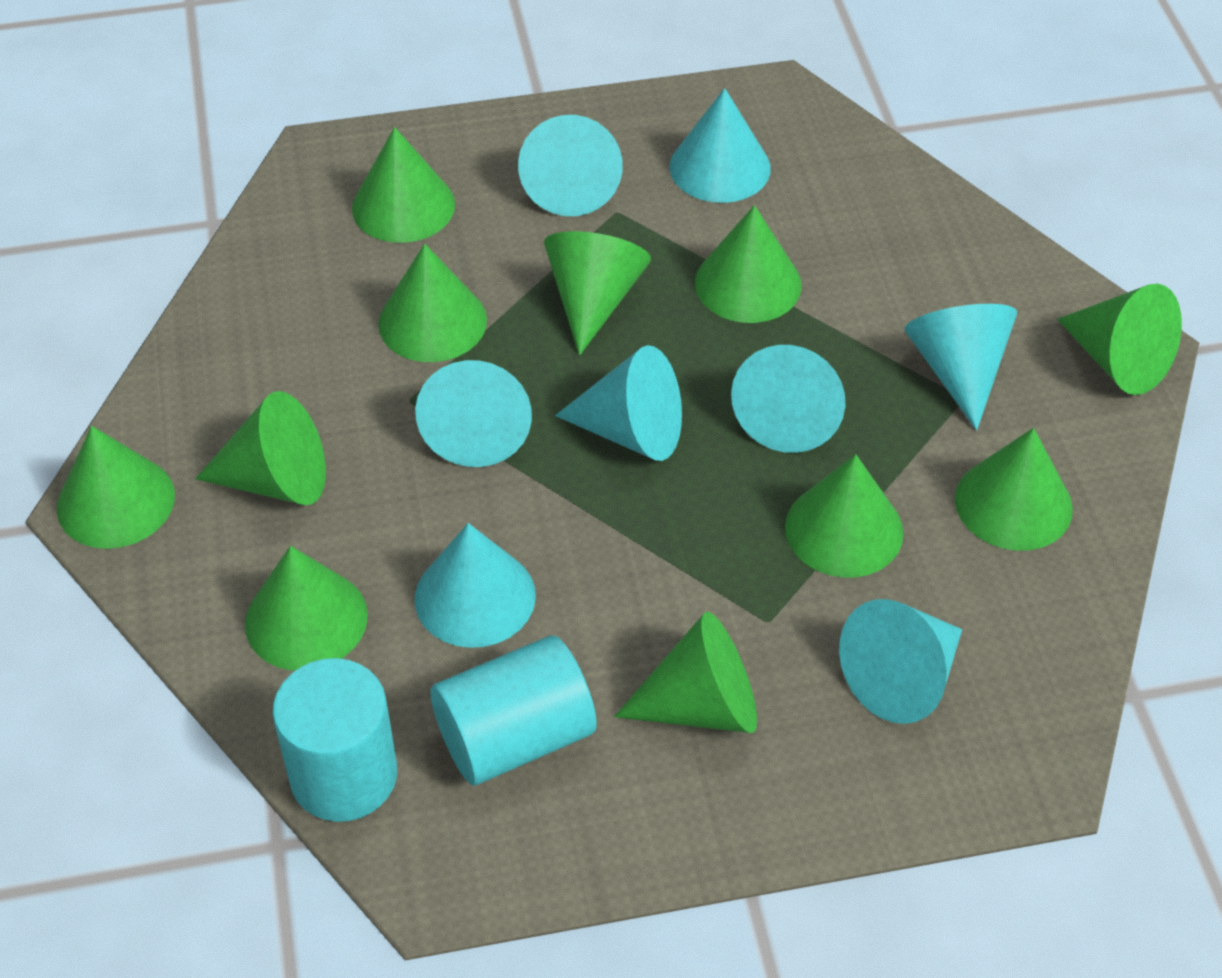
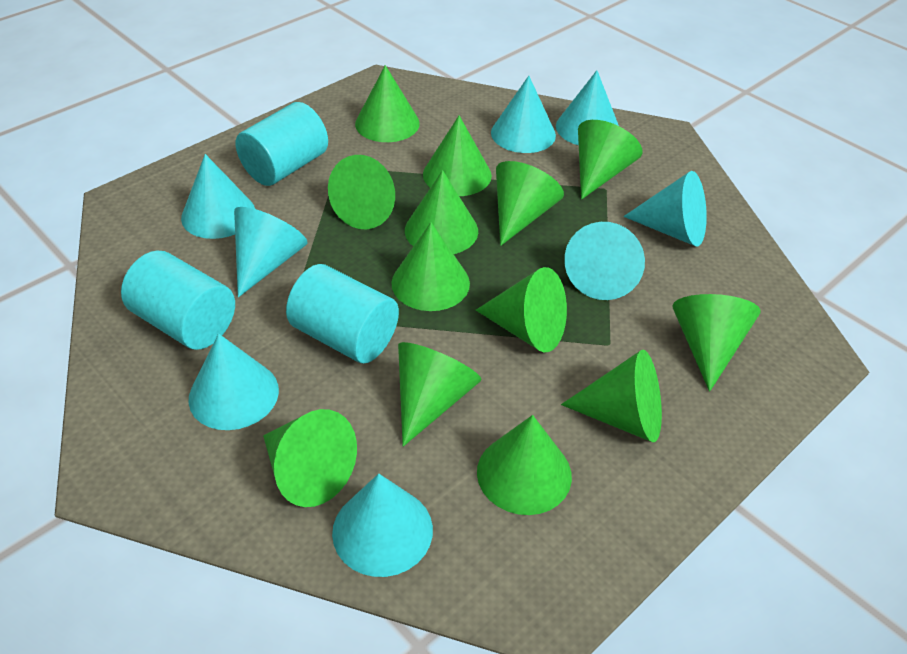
green cone: 11 -> 13
turquoise cylinder: 2 -> 3

